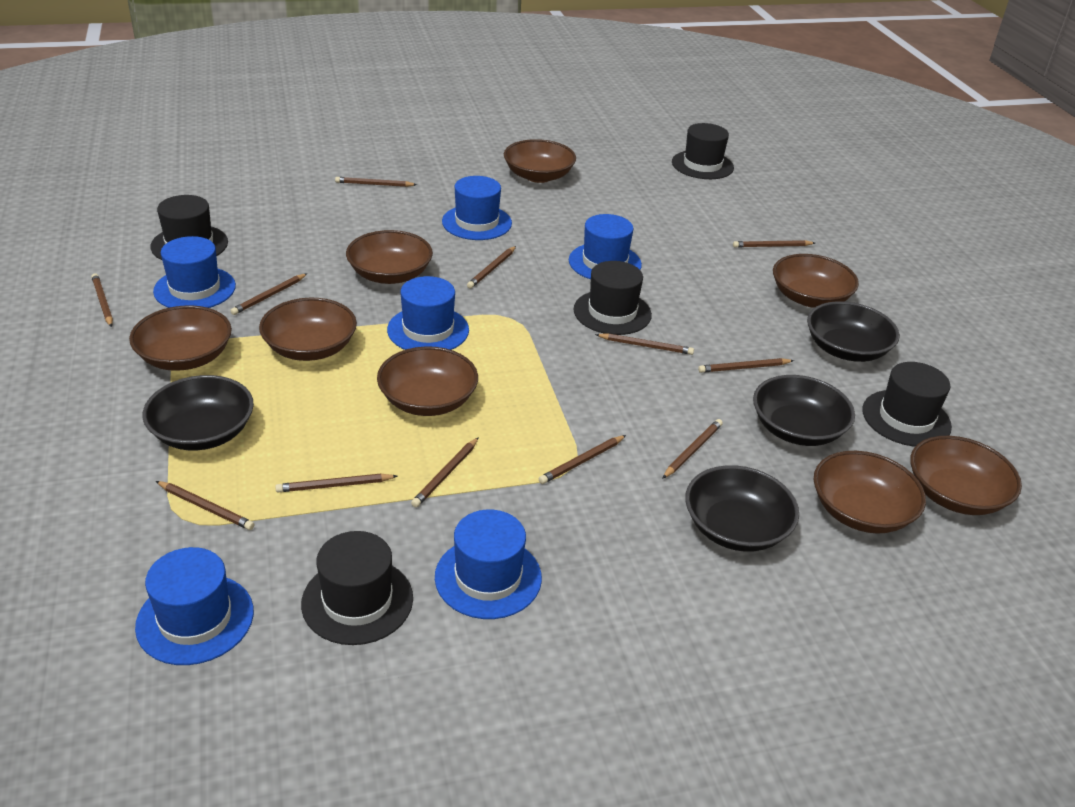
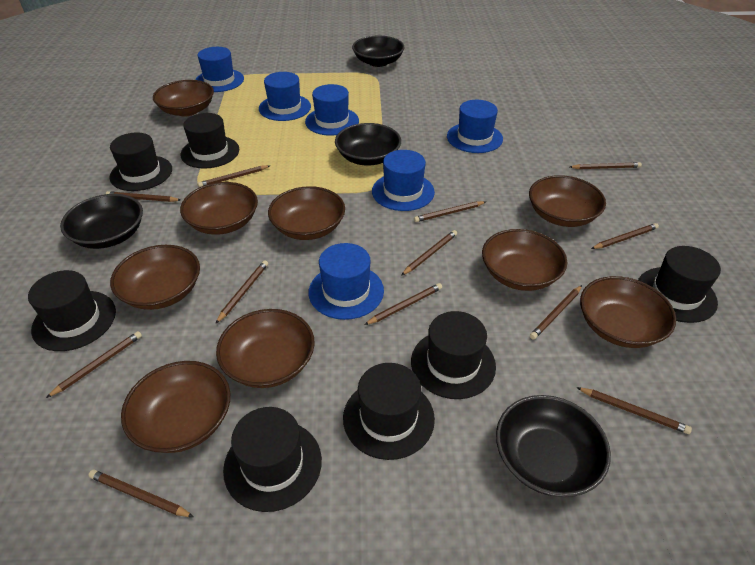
black hat: 5 -> 7
brown bowl: 8 -> 9

